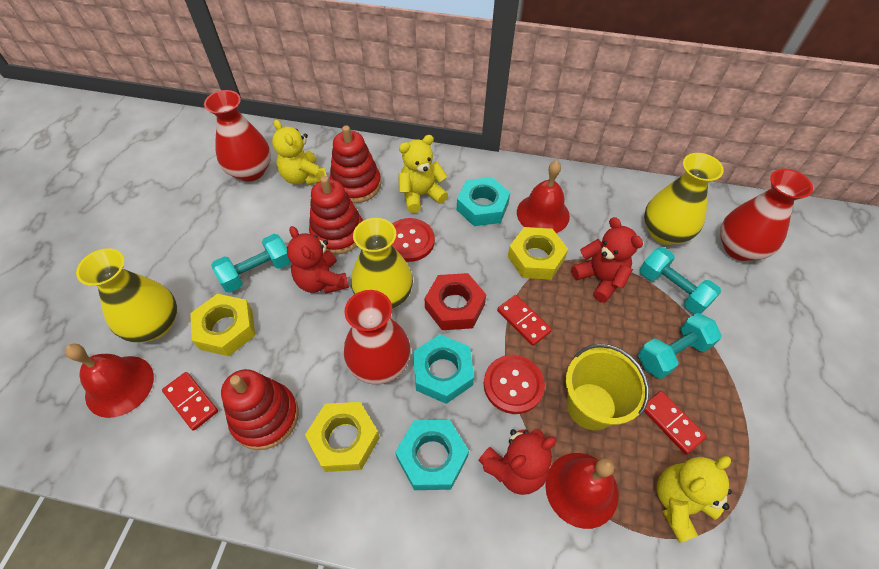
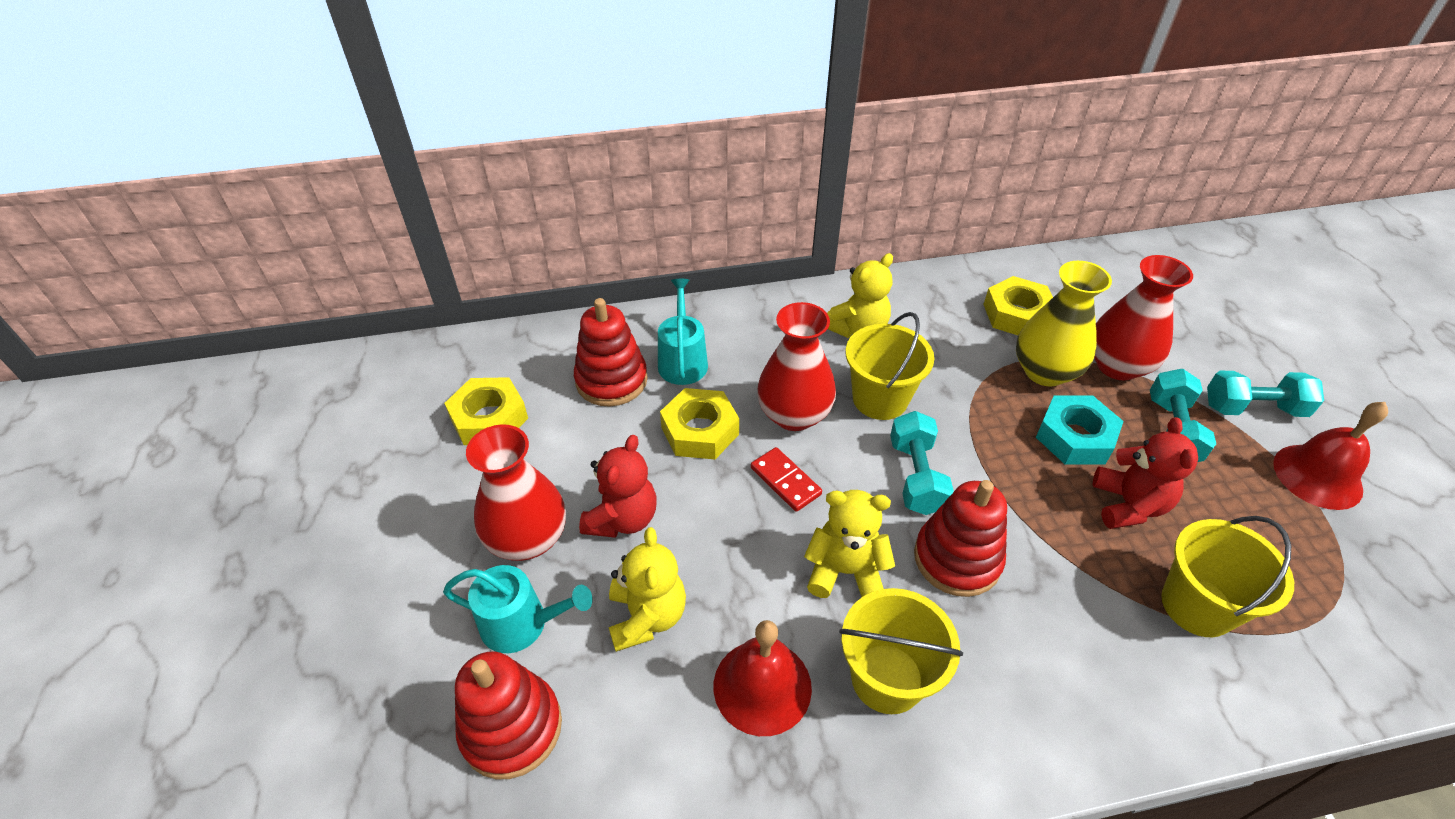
red bell: 3 -> 2
red button: 2 -> 0
red domino: 3 -> 1
red nut: 1 -> 0
red teddy bear: 3 -> 2
turquoise nut: 3 -> 1
turquoise watering can: 0 -> 2
yellow bucket: 1 -> 3
yellow vase: 3 -> 1

